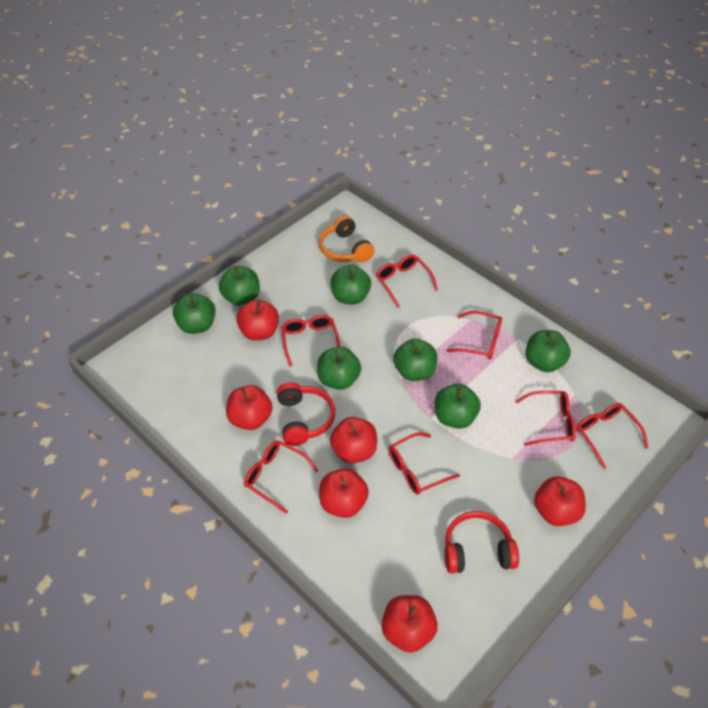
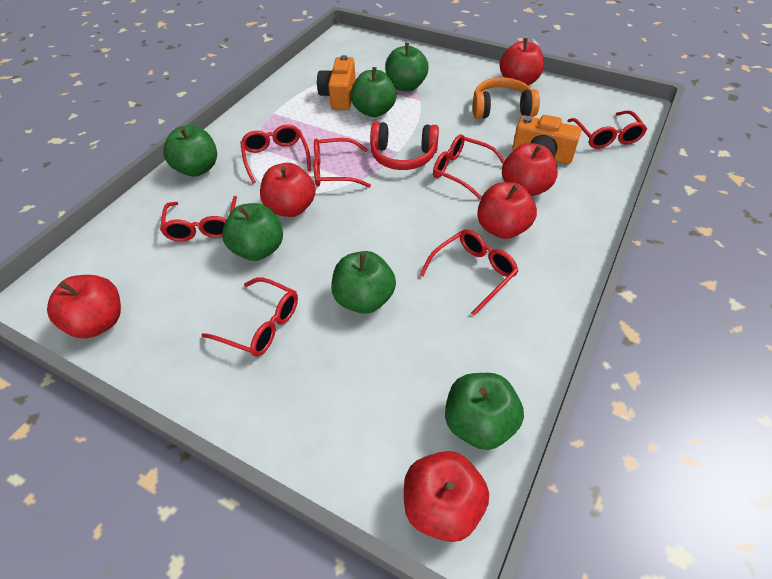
green apple: 7 -> 6
orange camera: 0 -> 2
red headphones: 2 -> 1

